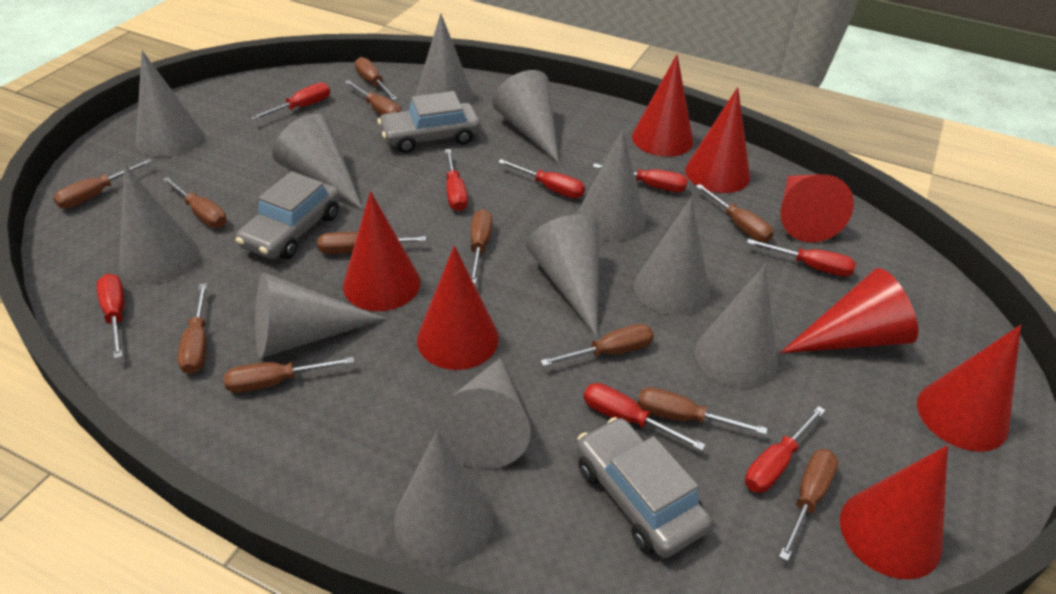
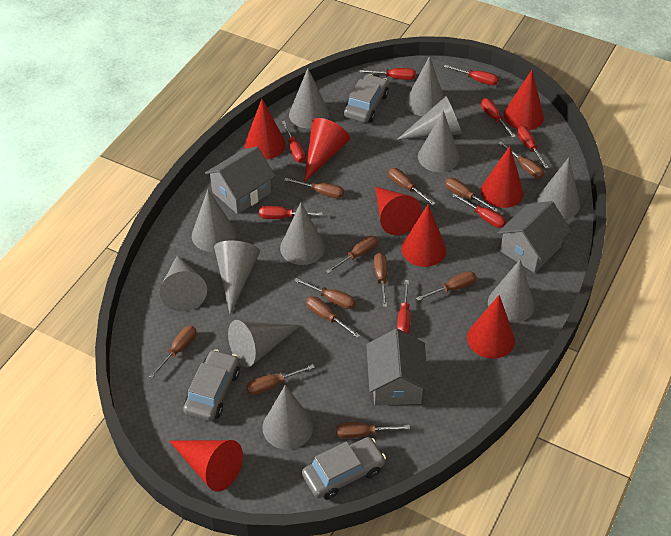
grey house: 0 -> 3

